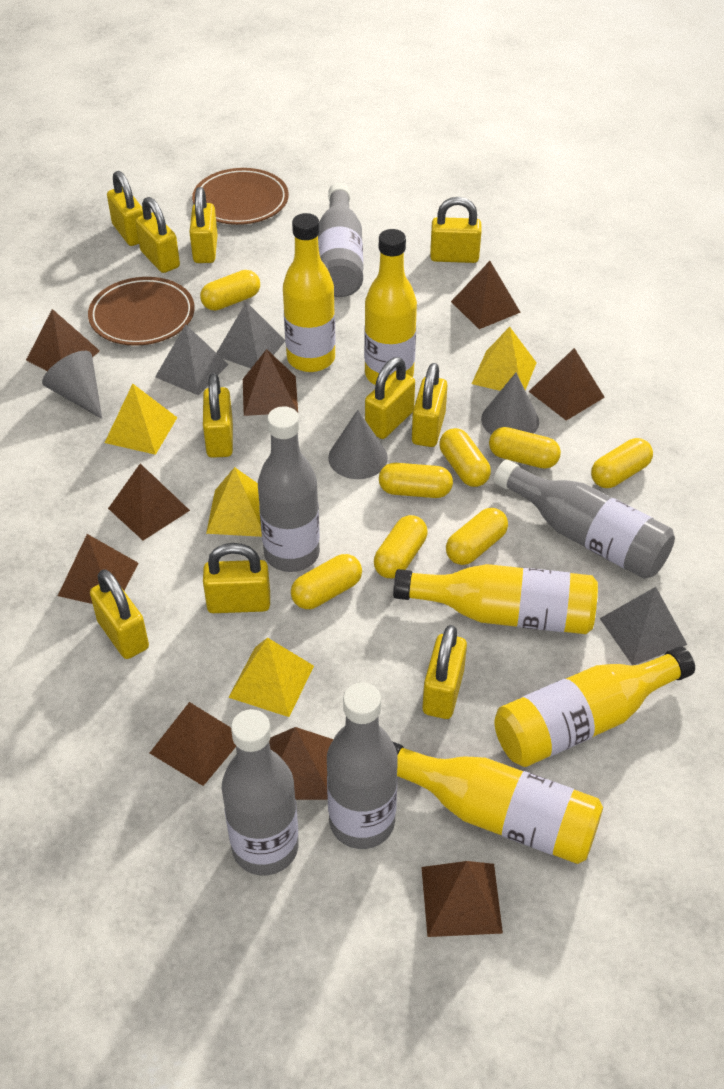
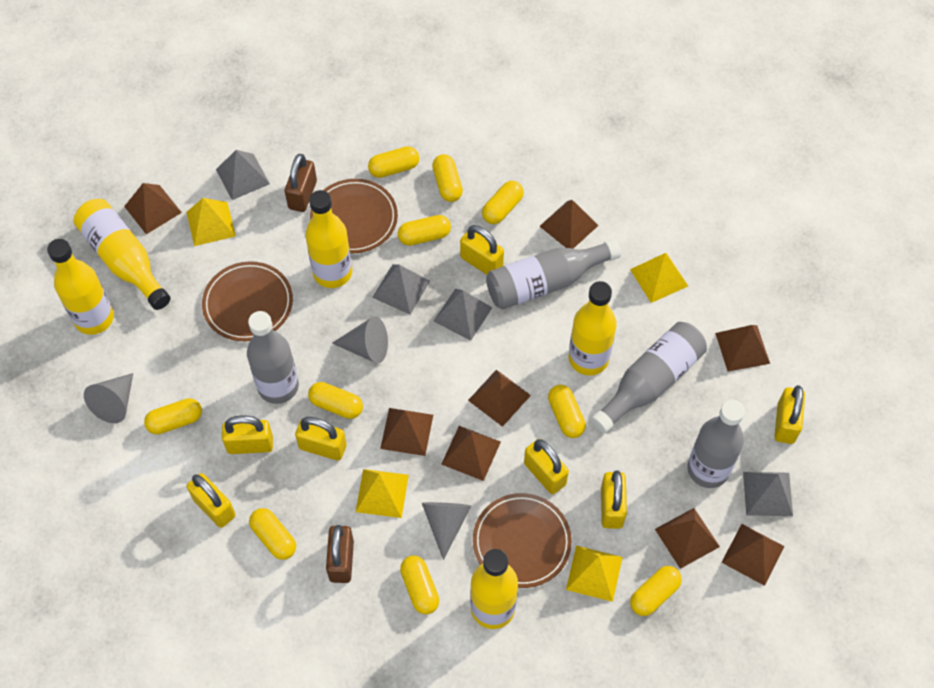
brown padlock: 0 -> 2
brown plate: 2 -> 3
brown pyramid: 9 -> 8
grey bottle: 5 -> 4
grey pyramid: 3 -> 4
yellow capsule: 8 -> 10
yellow padlock: 10 -> 7

